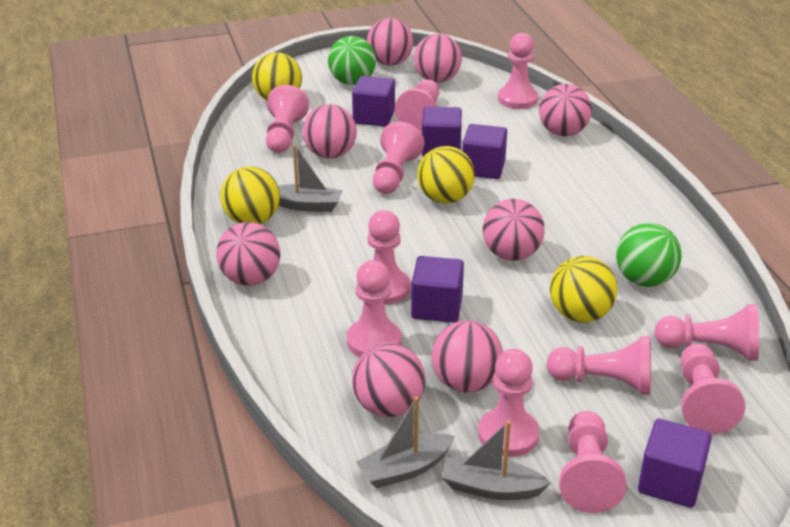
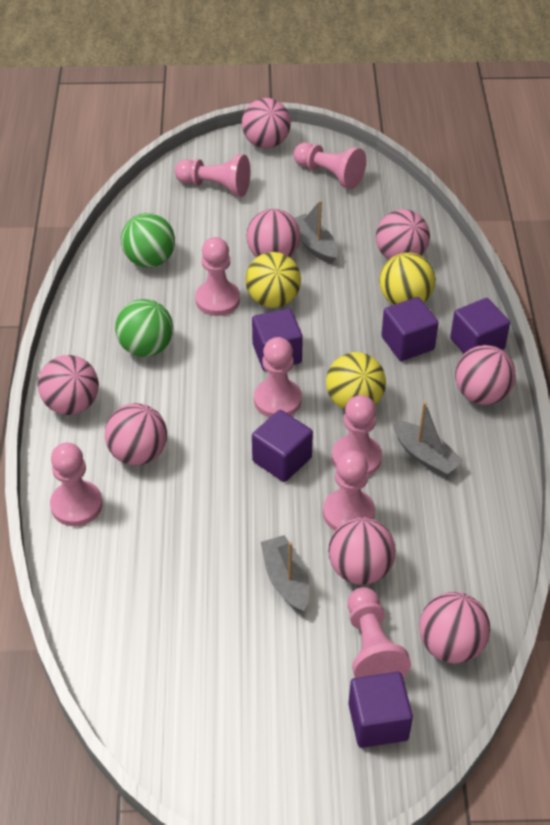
pink pawn: 11 -> 8
yellow ball: 4 -> 3

